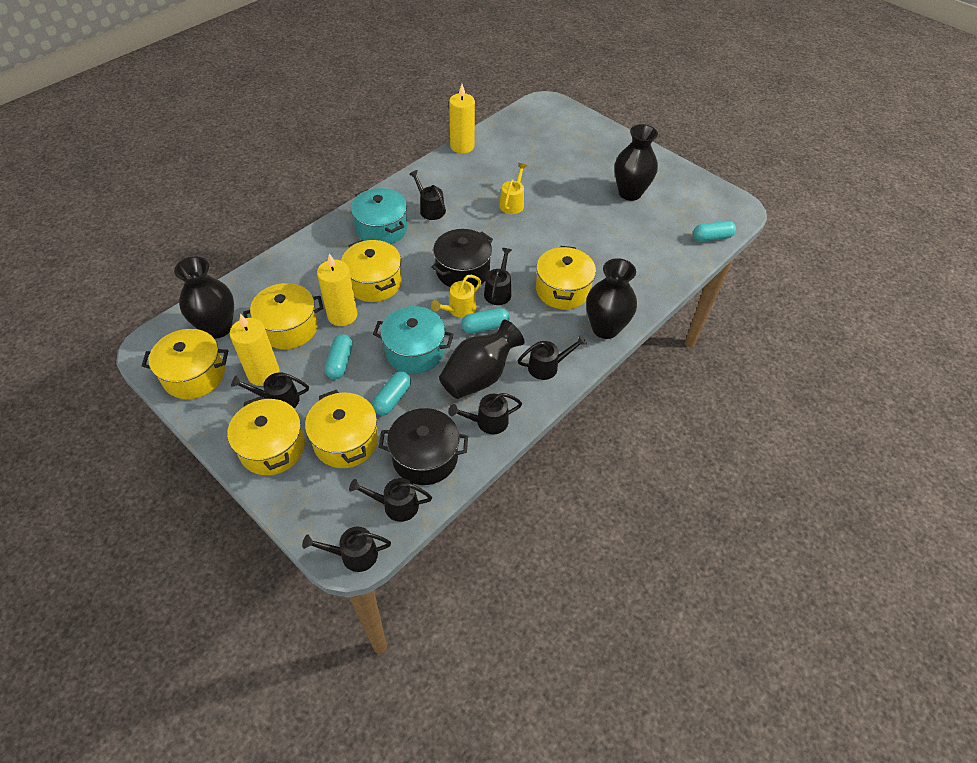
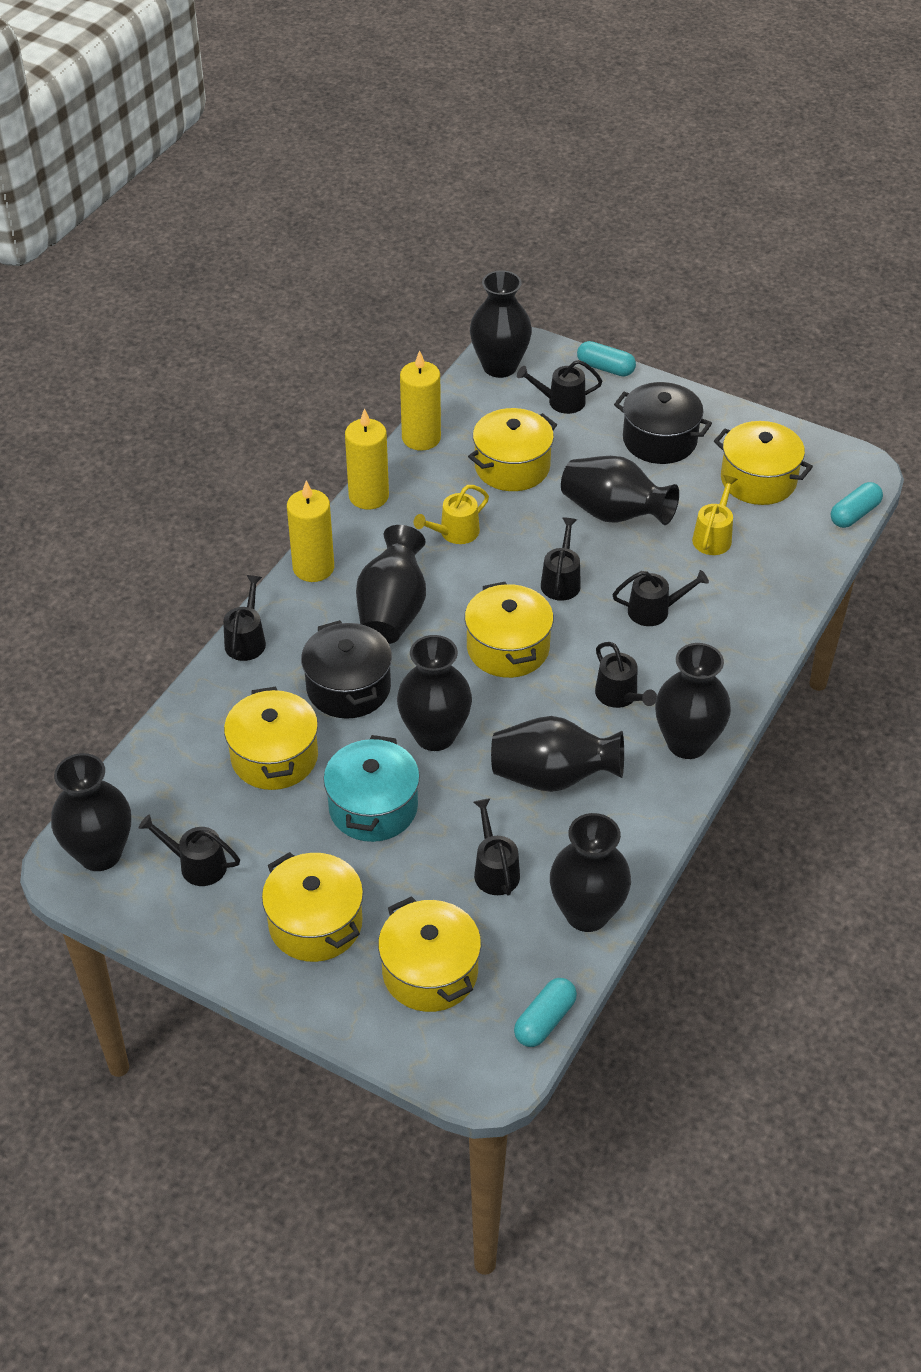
black vase: 4 -> 8
turquoise capsule: 4 -> 3
turquoise pot: 2 -> 1

